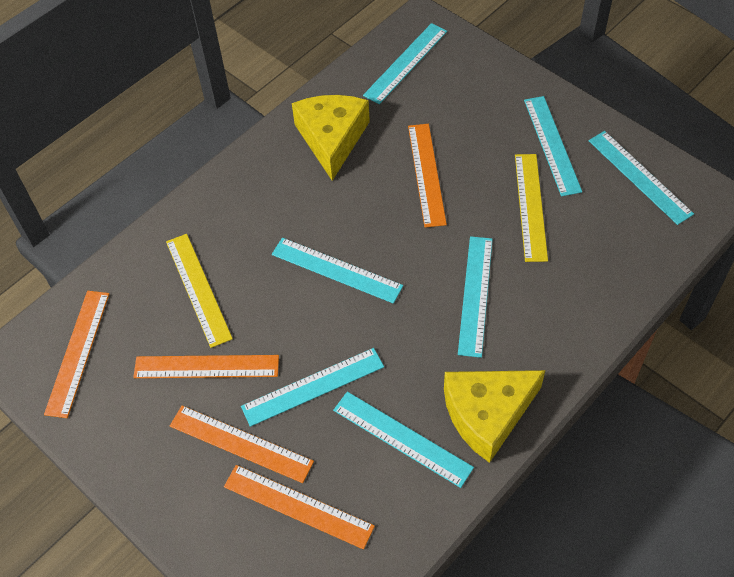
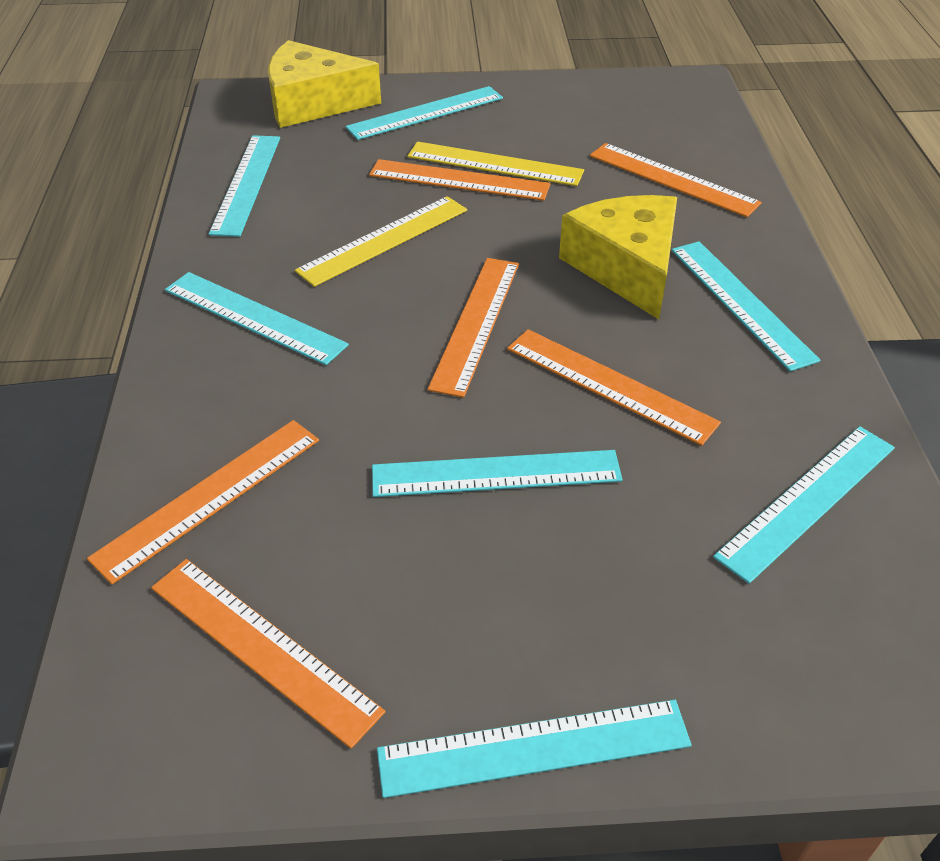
orange ruler: 5 -> 6

